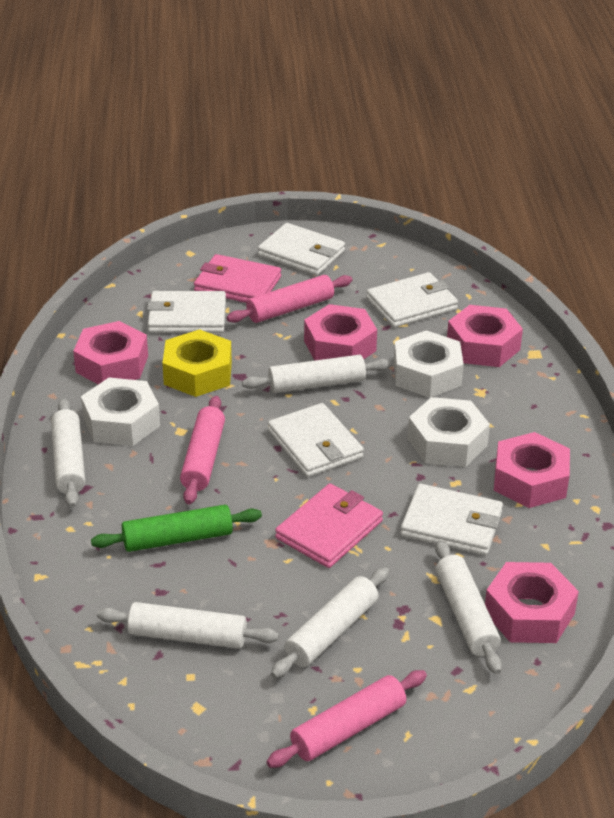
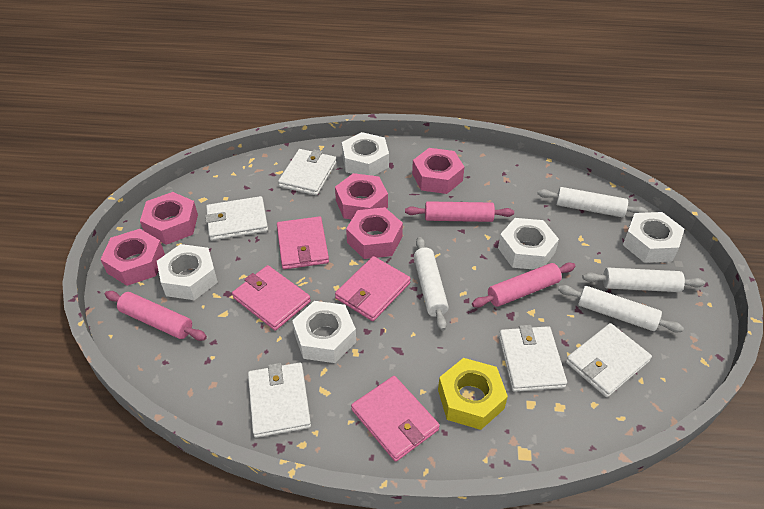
green rolling pin: 1 -> 0
pink wallet: 2 -> 4
white nut: 3 -> 5
white rolling pin: 5 -> 4

